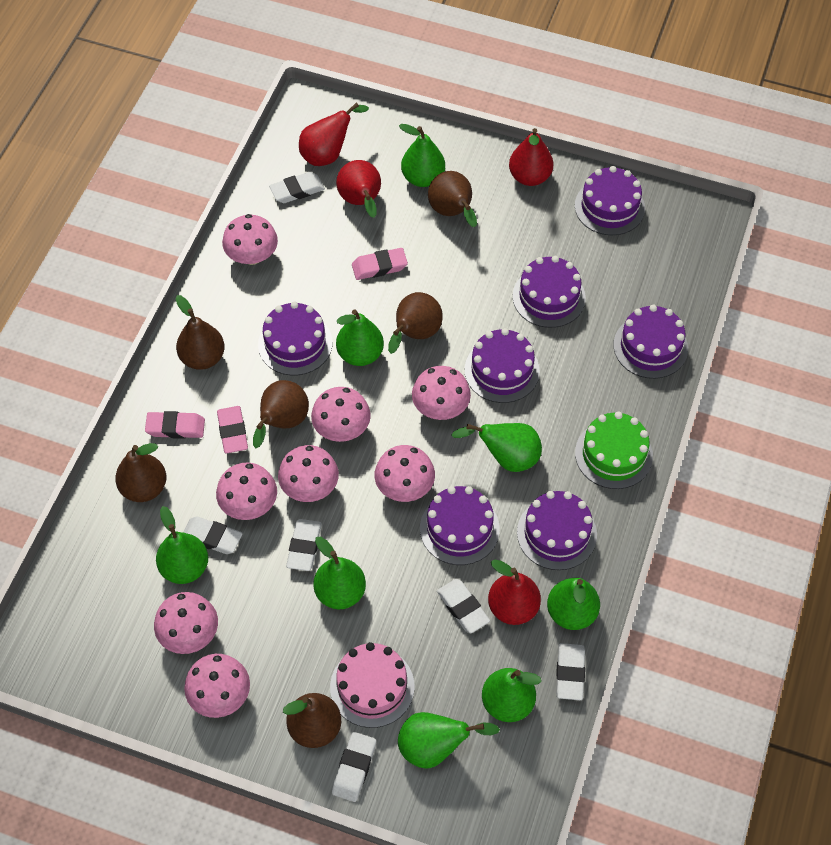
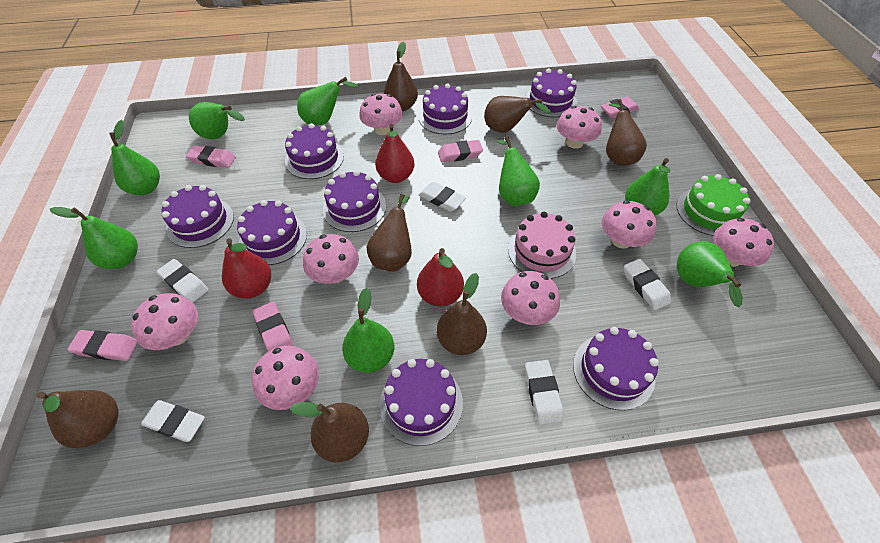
brown pear: 6 -> 7
pink eraser: 3 -> 5
purple cake: 7 -> 8
red pear: 4 -> 3
white eraser: 6 -> 5

